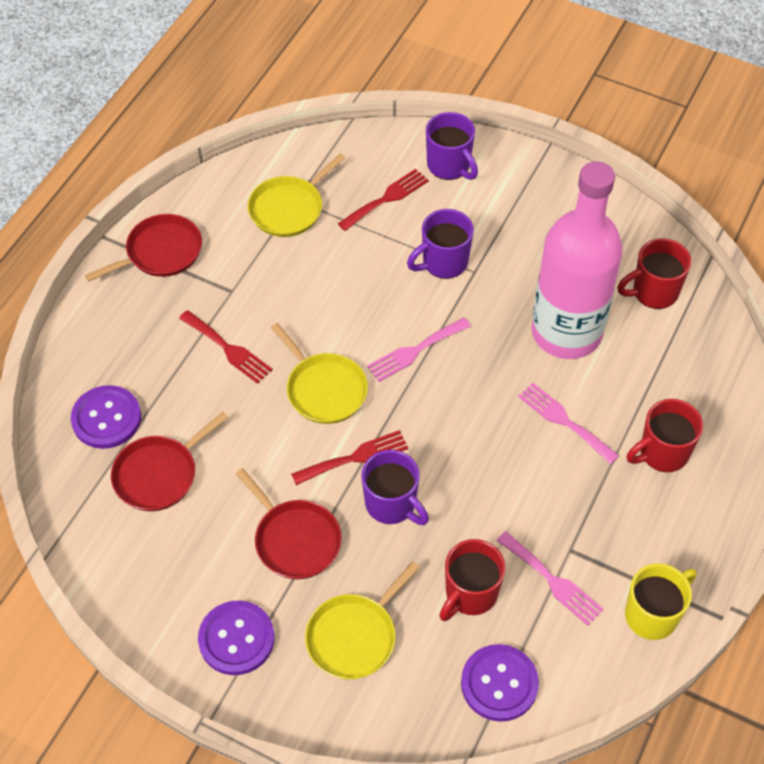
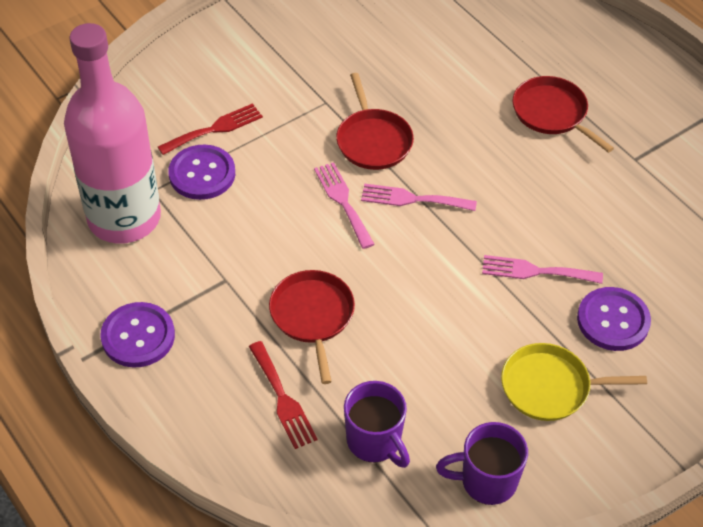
purple mug: 3 -> 2
red fork: 3 -> 2
red mug: 3 -> 0
yellow mug: 1 -> 0
yellow pan: 3 -> 1

